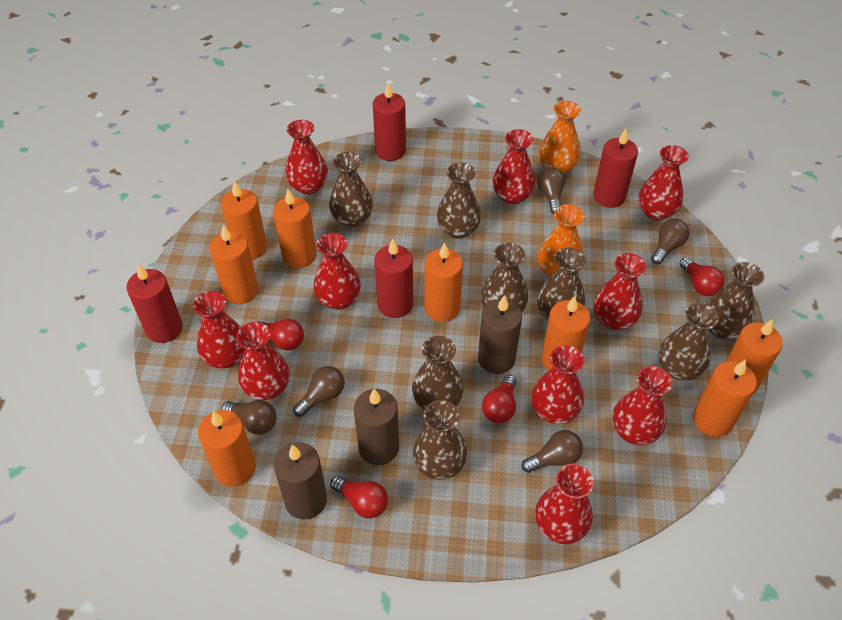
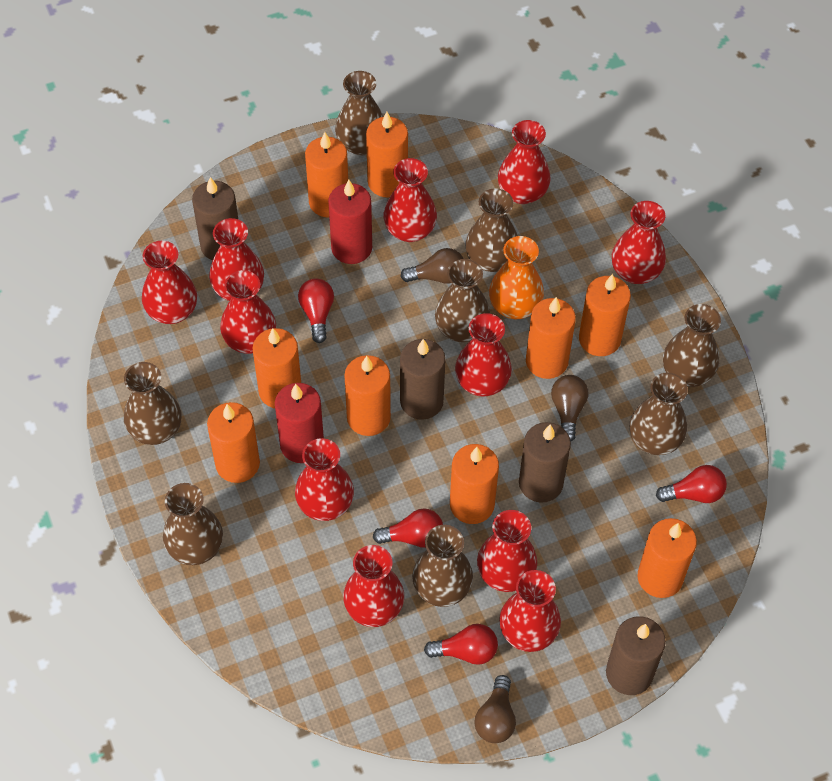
brown candle: 3 -> 4
brown light bulb: 5 -> 3
orange candle: 8 -> 9
orange vase: 2 -> 1
red candle: 4 -> 2
red vase: 10 -> 11

